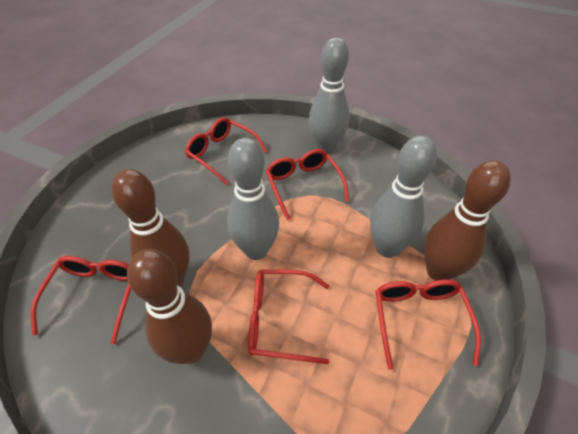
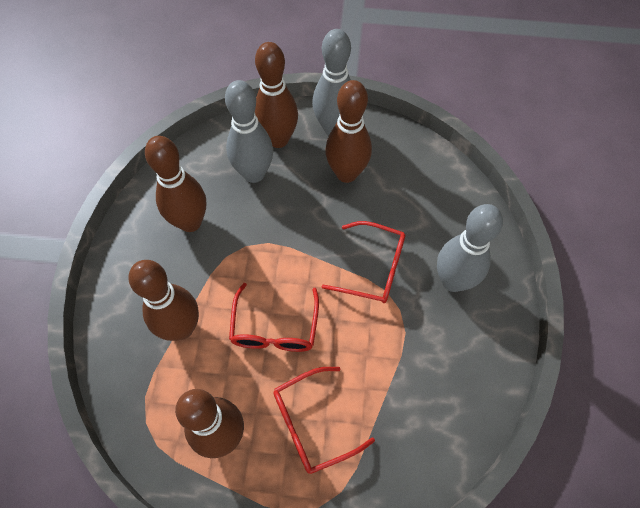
brown bowling pin: 3 -> 5
red glasses: 5 -> 3

